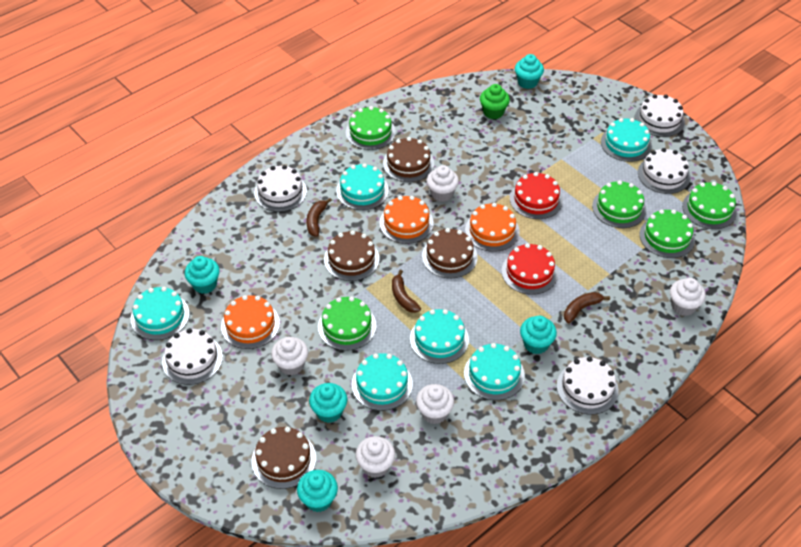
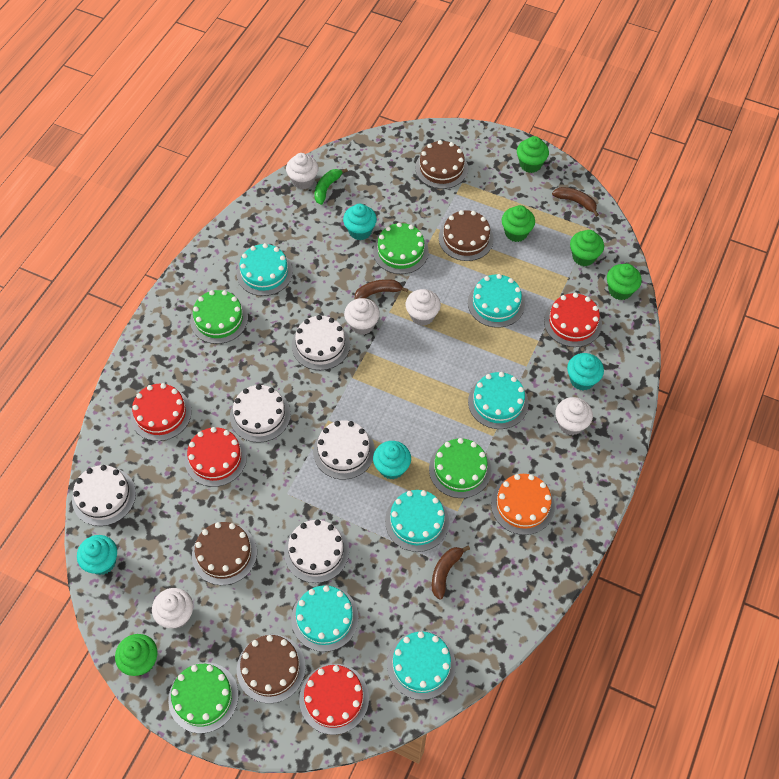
green banana: 0 -> 1
green cake: 5 -> 4
green cupcake: 1 -> 5
orange cake: 3 -> 1
red cake: 2 -> 4
turquoise cupcake: 5 -> 4

